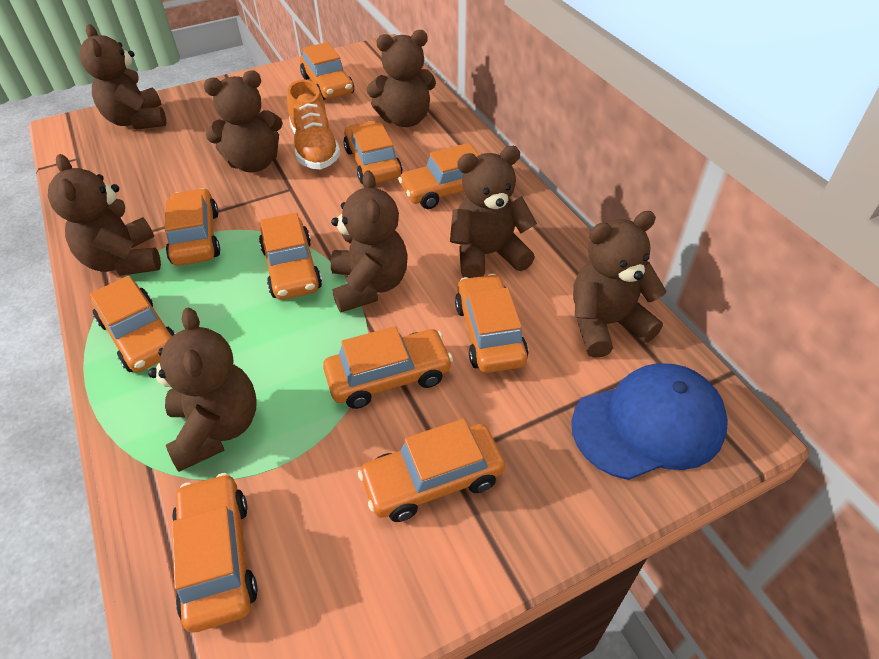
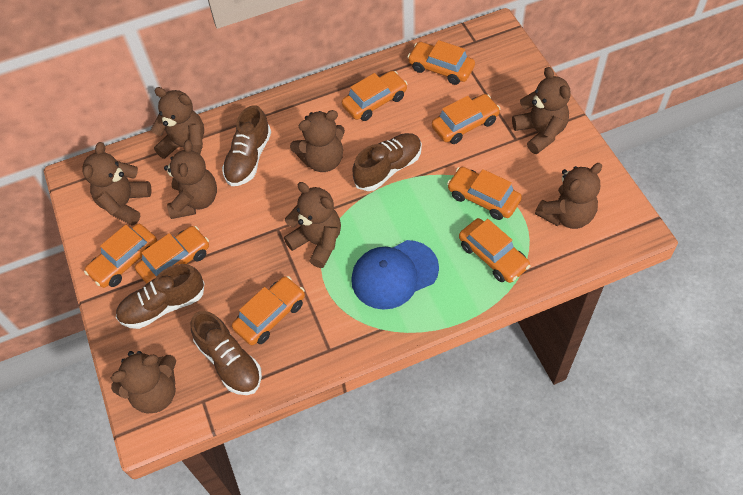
brown shoe: 0 -> 4
orange car: 10 -> 8
orange shoe: 1 -> 0

